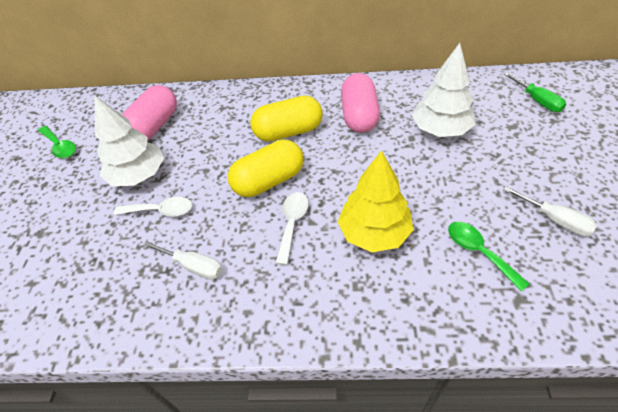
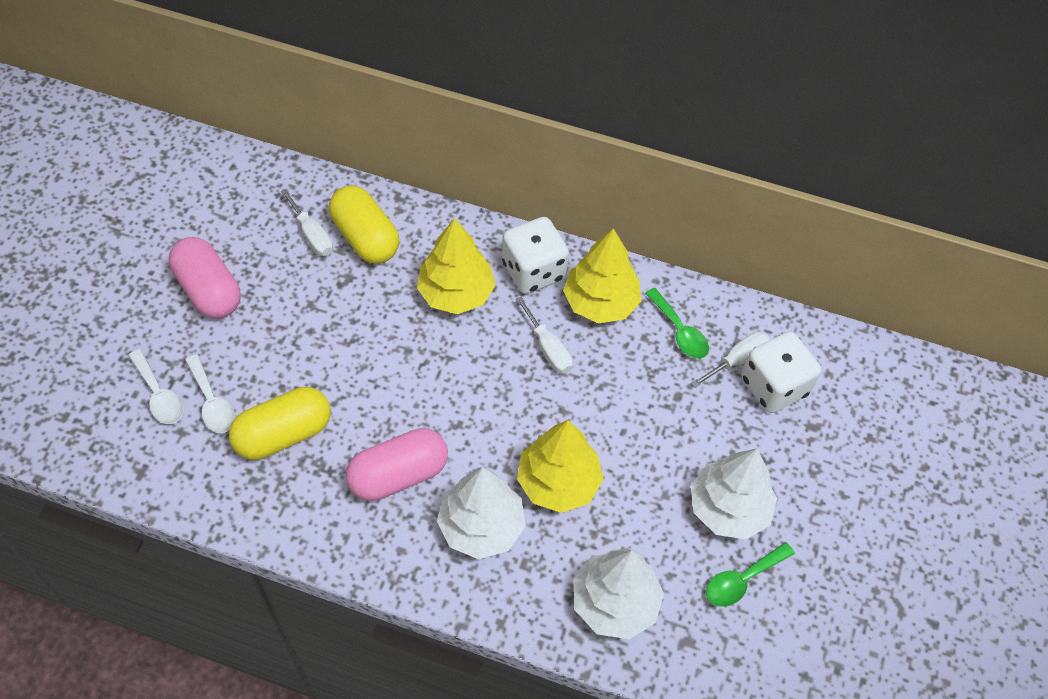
green screwdriver: 1 -> 0
white dice: 0 -> 2
white screwdriver: 2 -> 3
white tree: 2 -> 3
yellow tree: 1 -> 3

